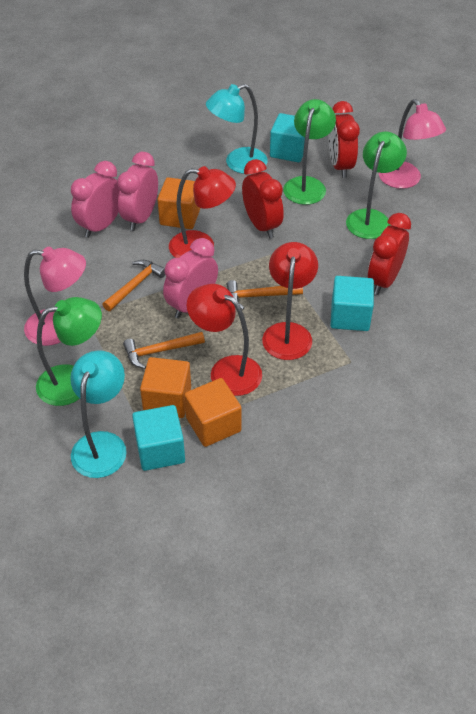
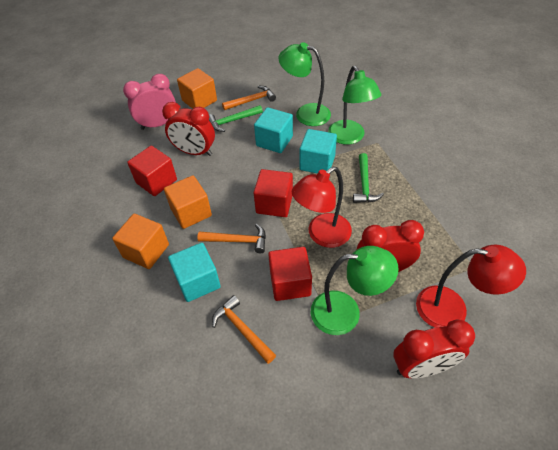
green hammer: 0 -> 2
pink clock: 3 -> 1
pink lamp: 2 -> 0
red cube: 0 -> 3
red lamp: 3 -> 2
turquoise lamp: 2 -> 0

